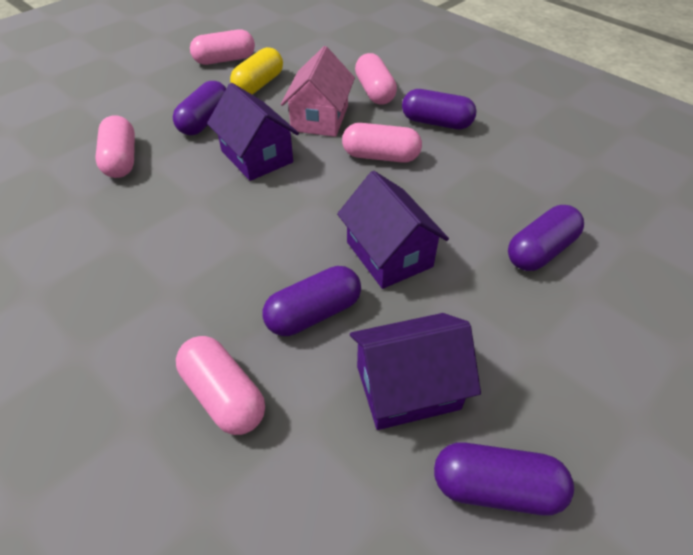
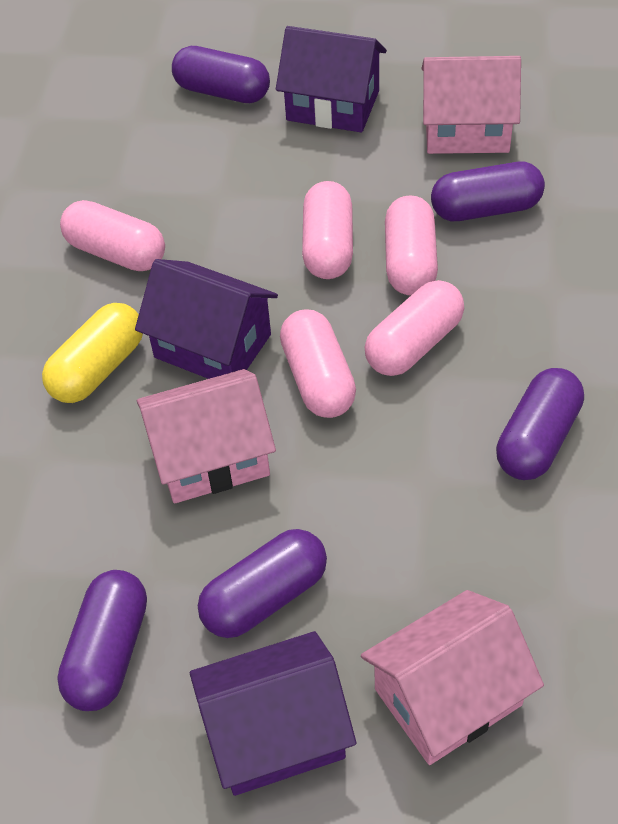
pink house: 1 -> 3

